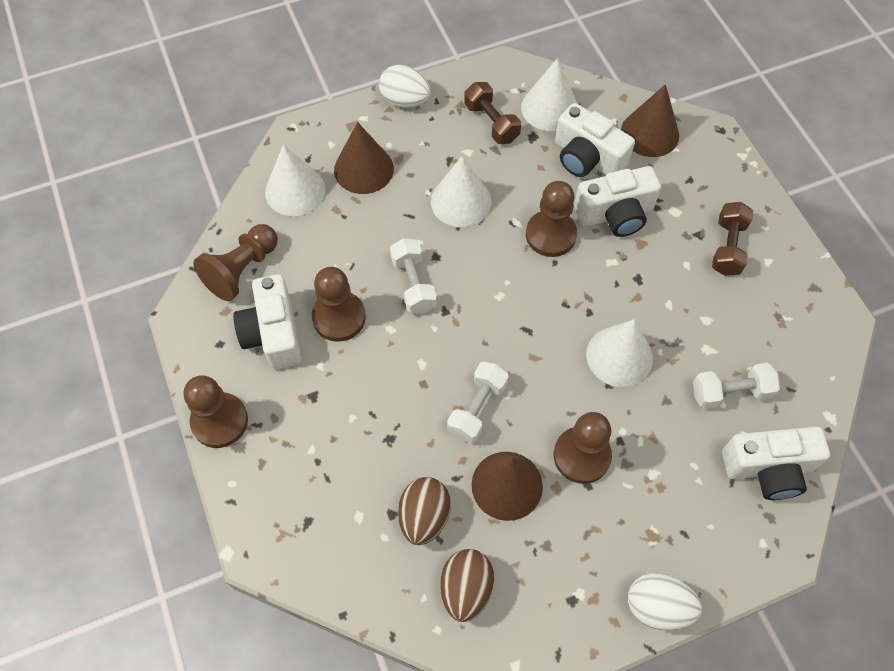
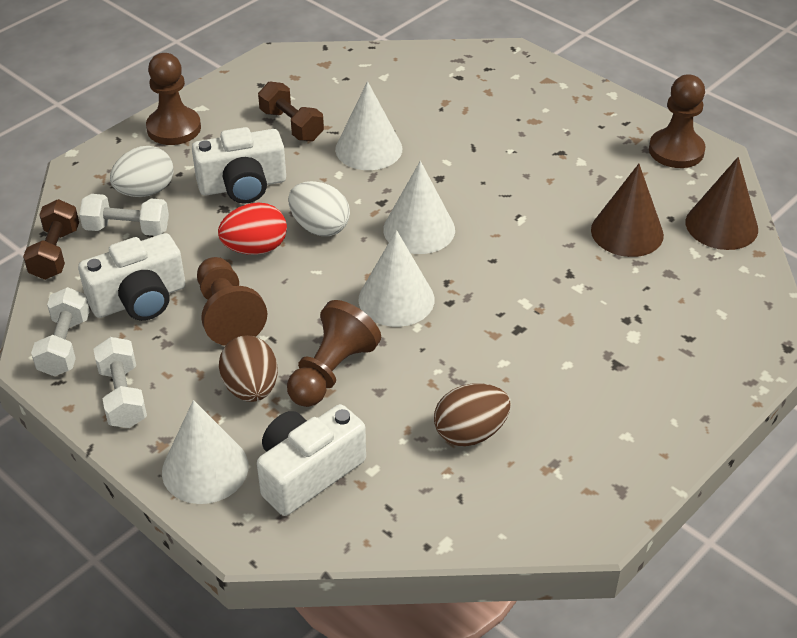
brown cone: 3 -> 2
brown pawn: 5 -> 4
red egg: 0 -> 1
white camera: 4 -> 3

